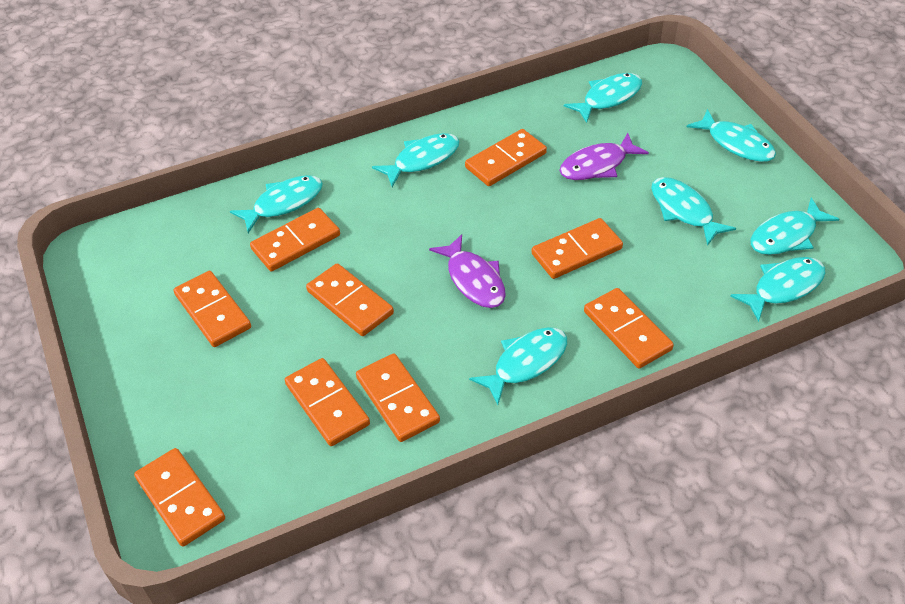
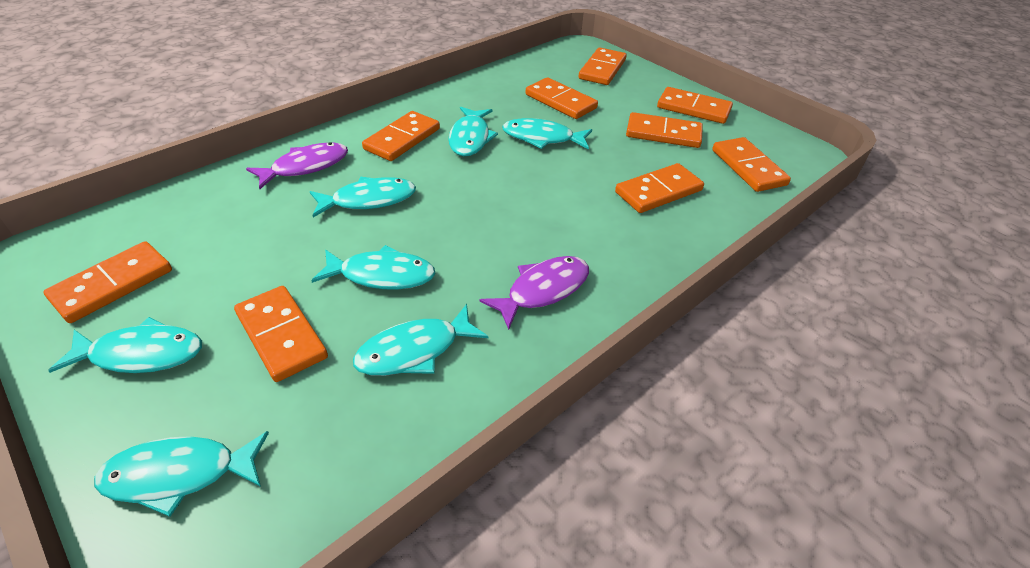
turquoise fish: 8 -> 7

